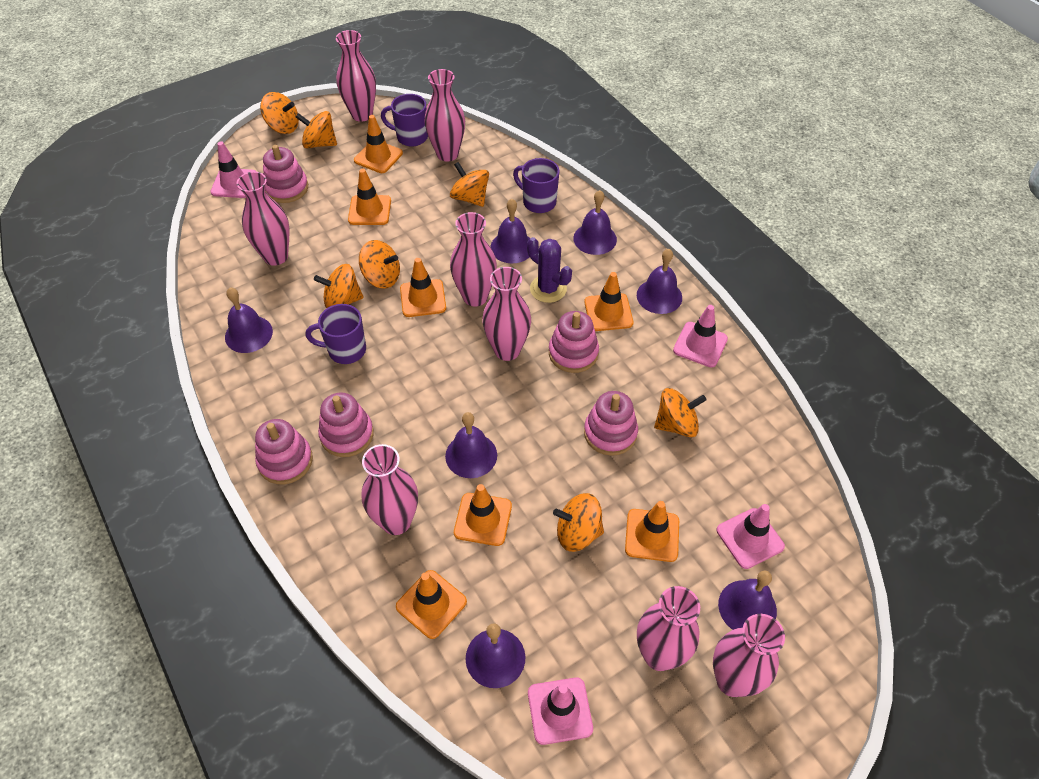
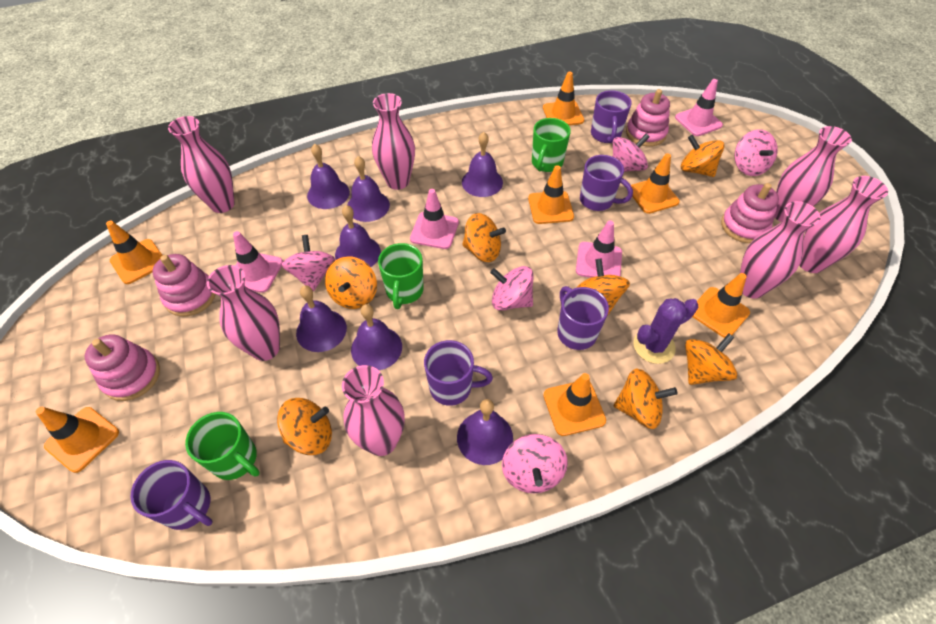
green mug: 0 -> 3
pink spinning top: 0 -> 5
pink stacking toy: 5 -> 4
pink vase: 8 -> 7
purple mug: 3 -> 5

